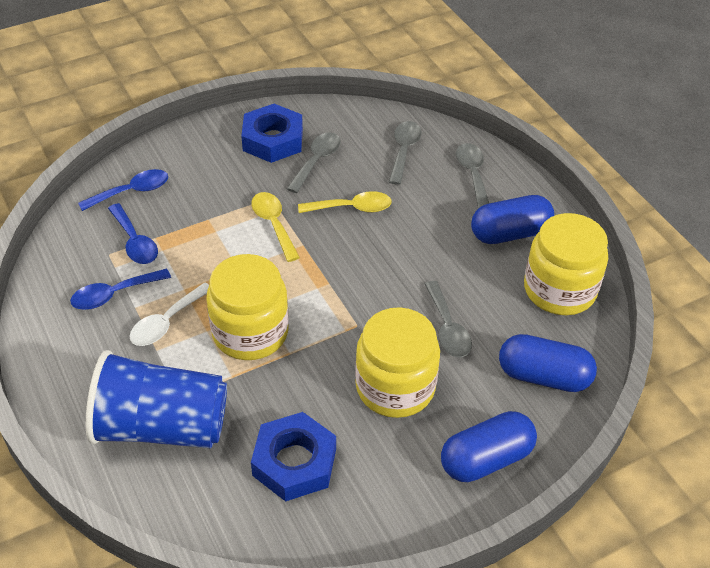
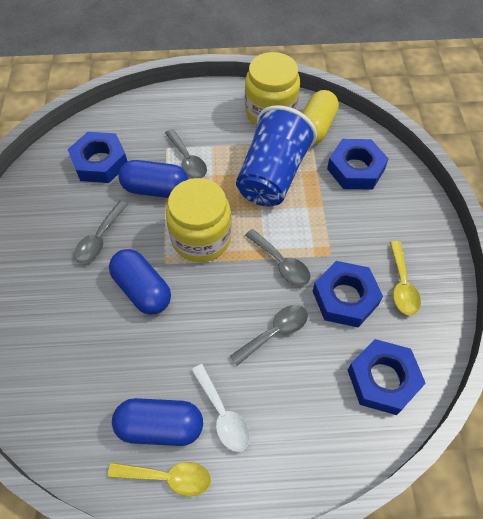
blue nut: 2 -> 4
blue spoon: 3 -> 0
yellow capsule: 0 -> 1
yellow jar: 3 -> 2

